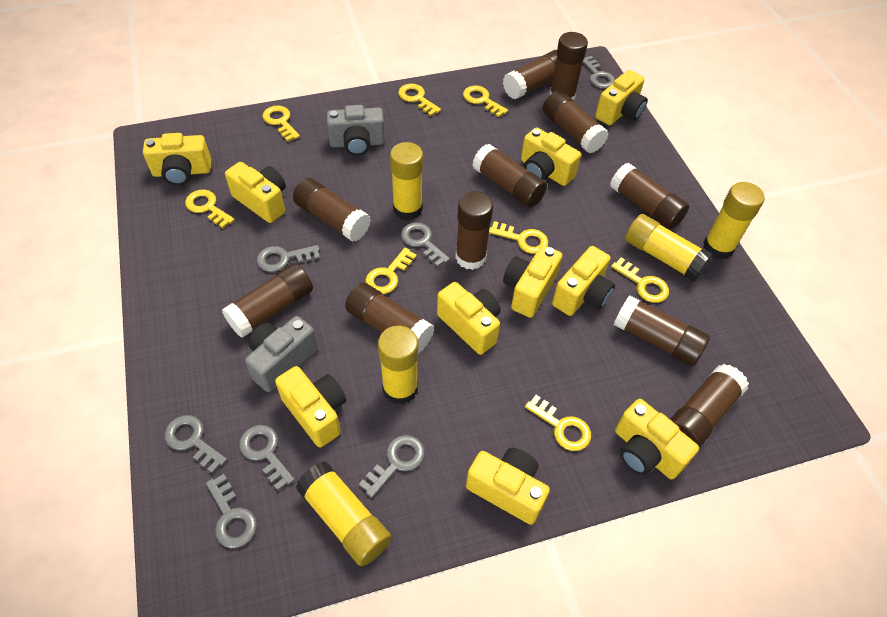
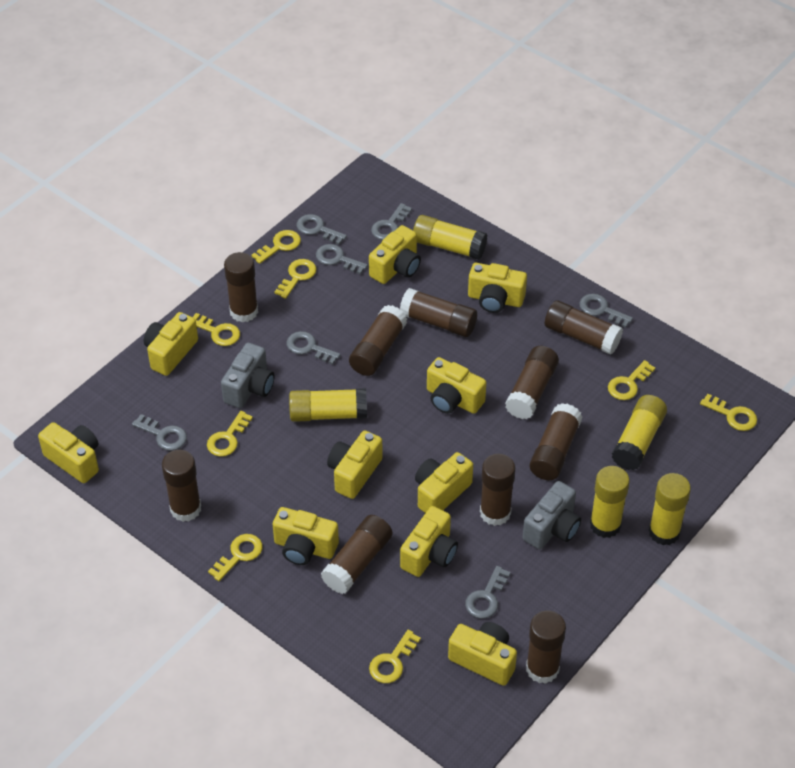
brown glue stick: 11 -> 10

